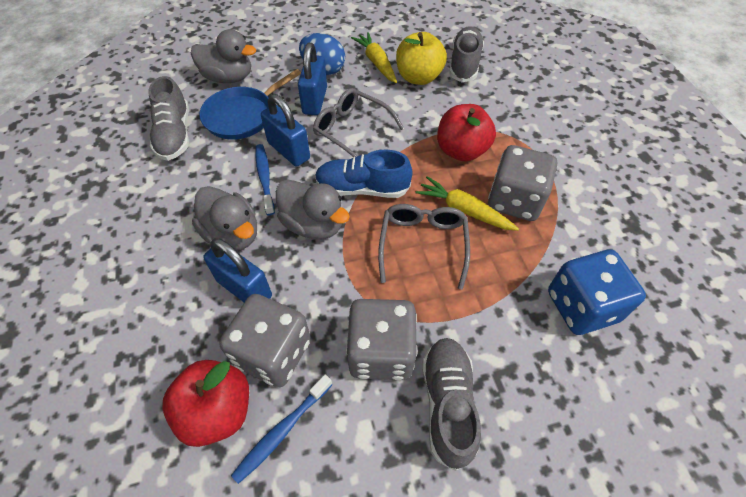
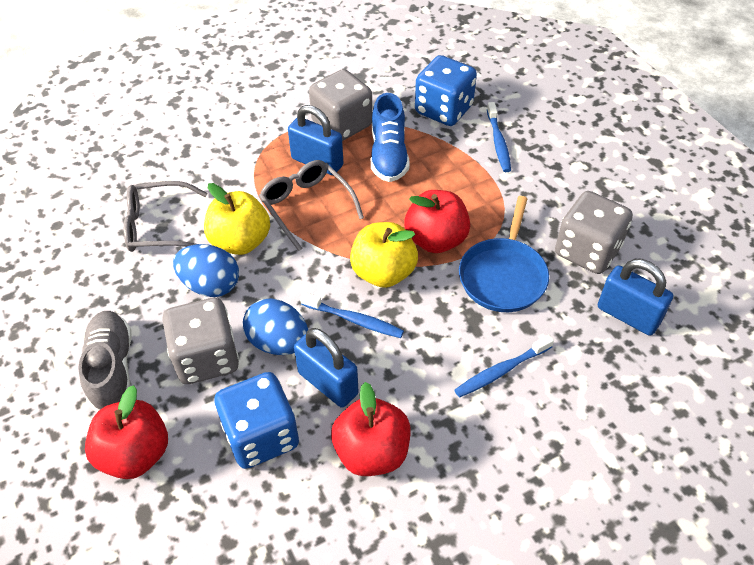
blue dice: 1 -> 2
blue egg: 1 -> 2
blue toothbrush: 2 -> 3
grey duck: 3 -> 0
grey shoe: 3 -> 1
red apple: 2 -> 3
yellow apple: 1 -> 2
yellow carrot: 2 -> 0

